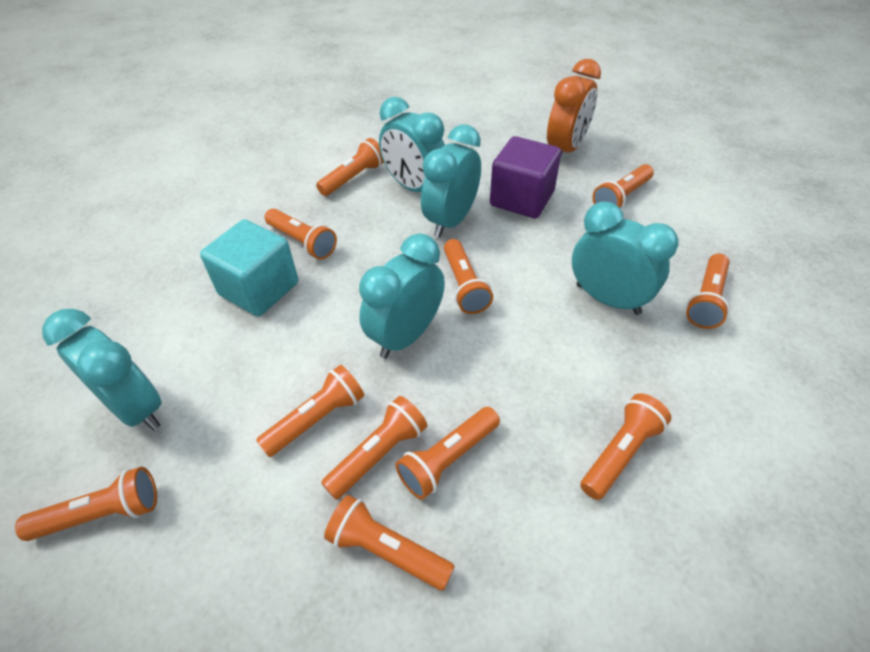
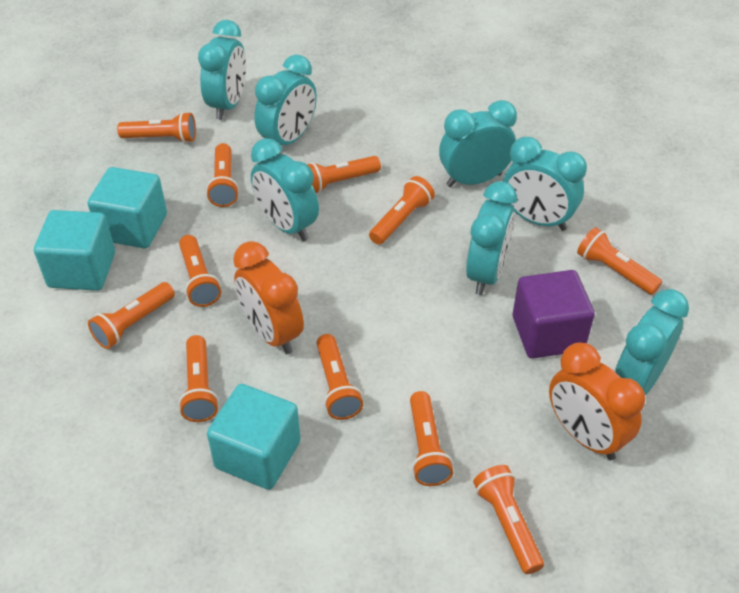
orange clock: 1 -> 2
turquoise clock: 5 -> 7
turquoise cube: 1 -> 3

